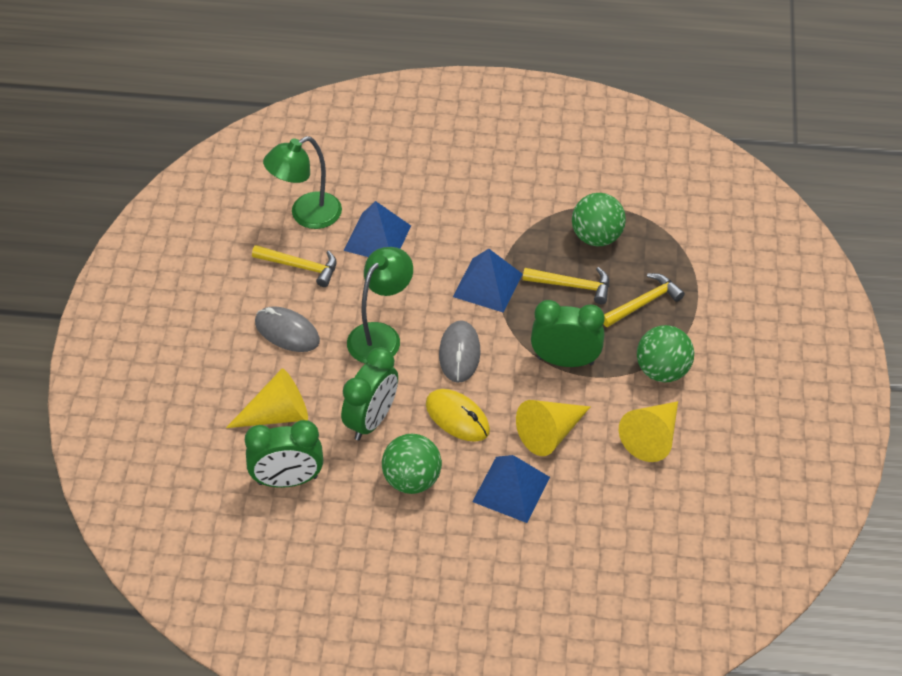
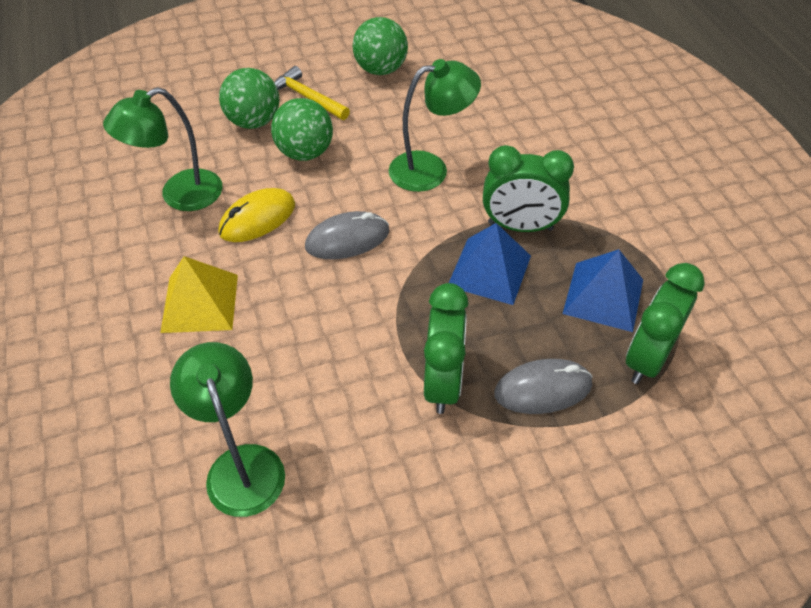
blue pyramid: 3 -> 2
green lamp: 2 -> 3
yellow cone: 3 -> 0
yellow hammer: 3 -> 1
yellow pyramid: 0 -> 1

